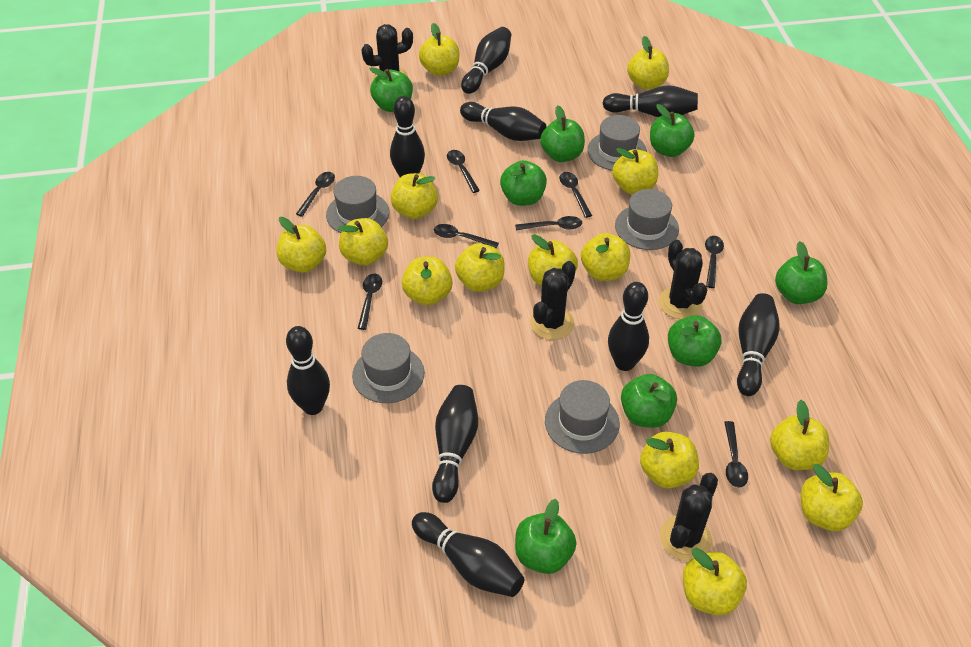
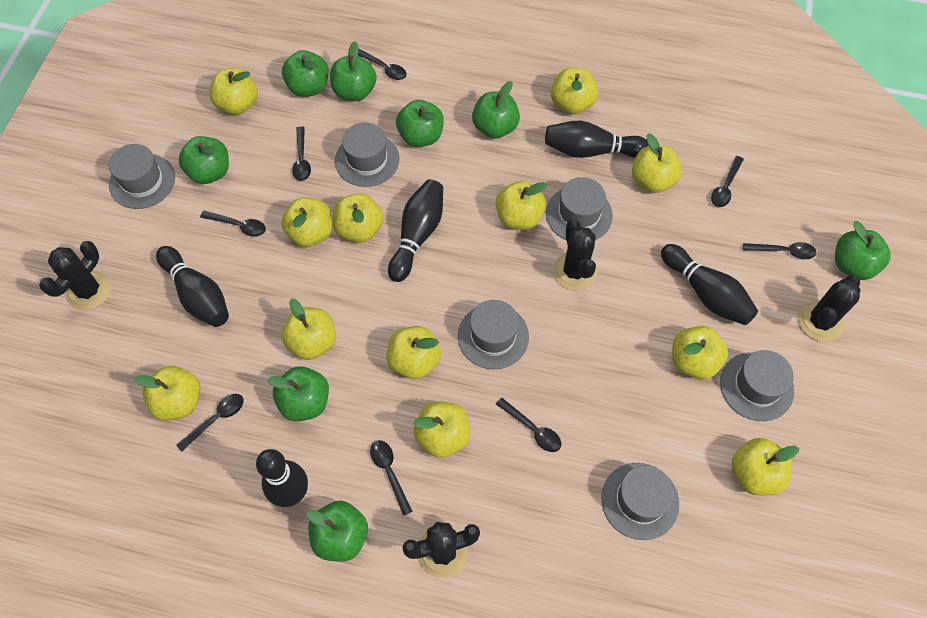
black bowling pin: 9 -> 5
grey hat: 5 -> 6
yellow apple: 14 -> 12

